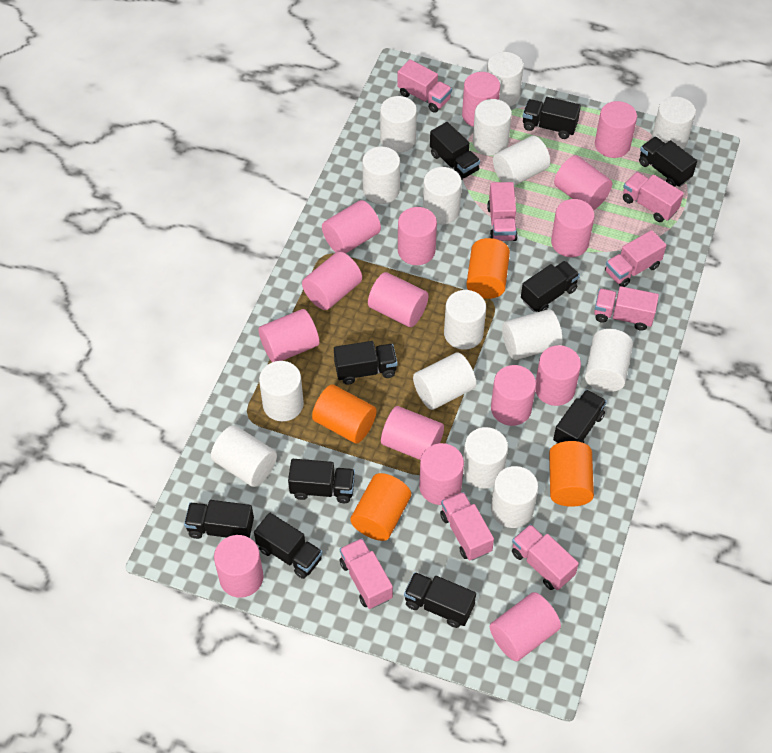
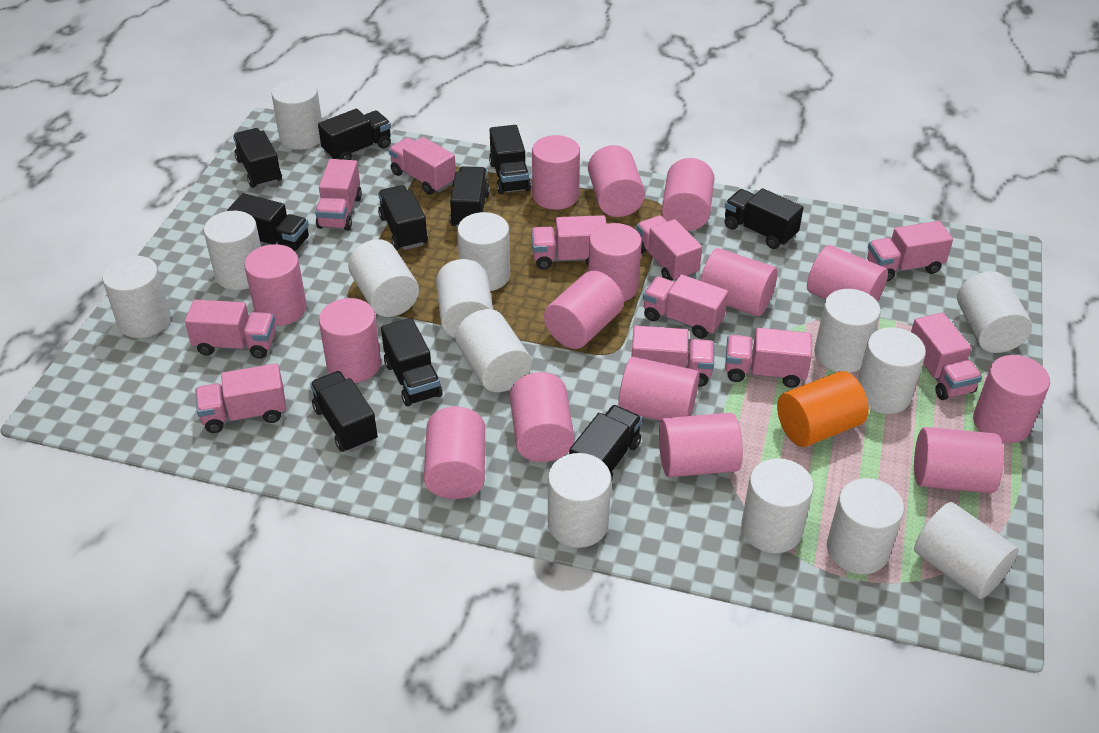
orange cylinder: 4 -> 1
pink truck: 8 -> 11
white cylinder: 15 -> 14

